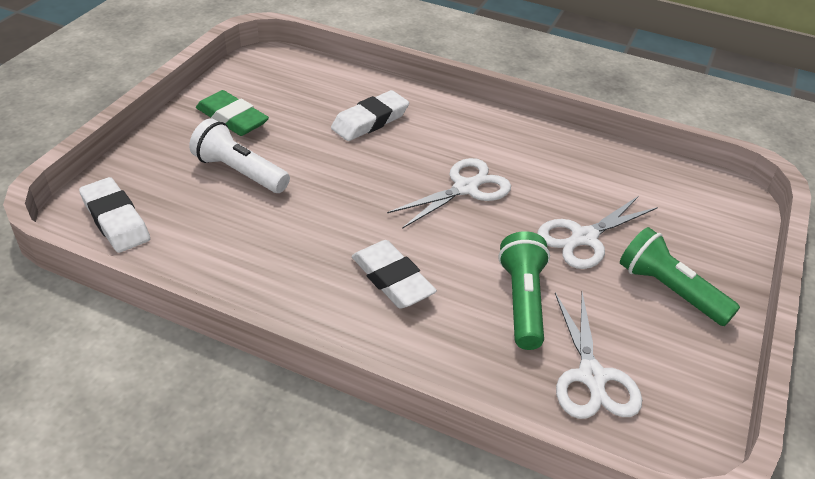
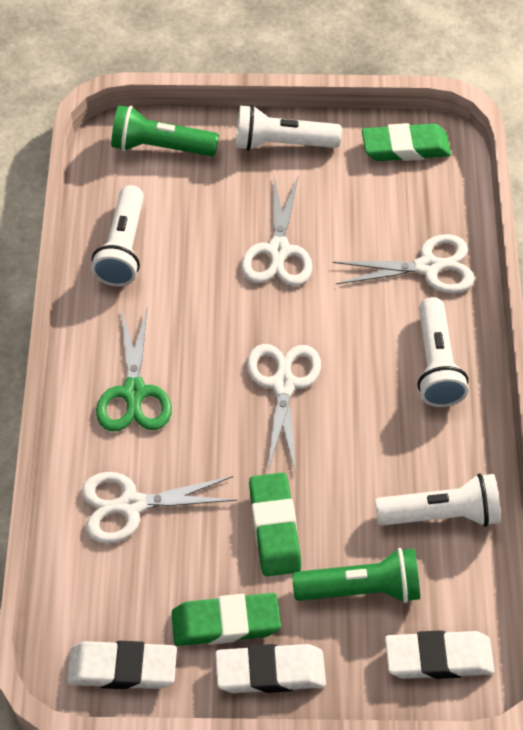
green eraser: 1 -> 3
green scissors: 0 -> 1
white flashlight: 1 -> 4
white scissors: 3 -> 4

